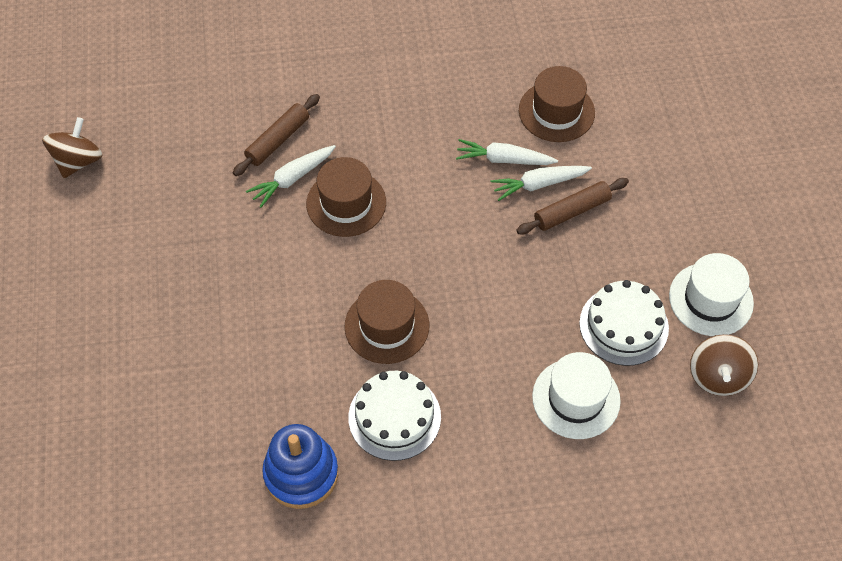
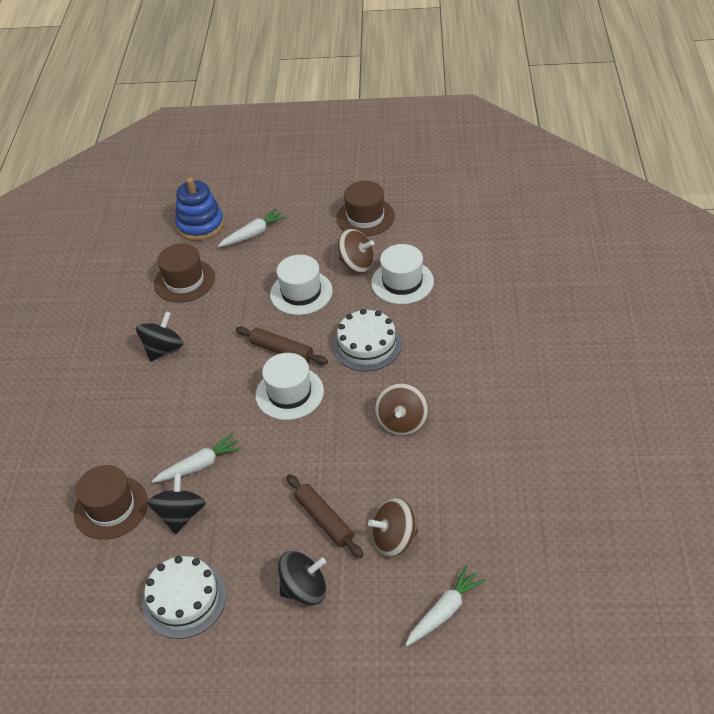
black spinning top: 0 -> 3
brown spinning top: 2 -> 3
white hat: 2 -> 3

